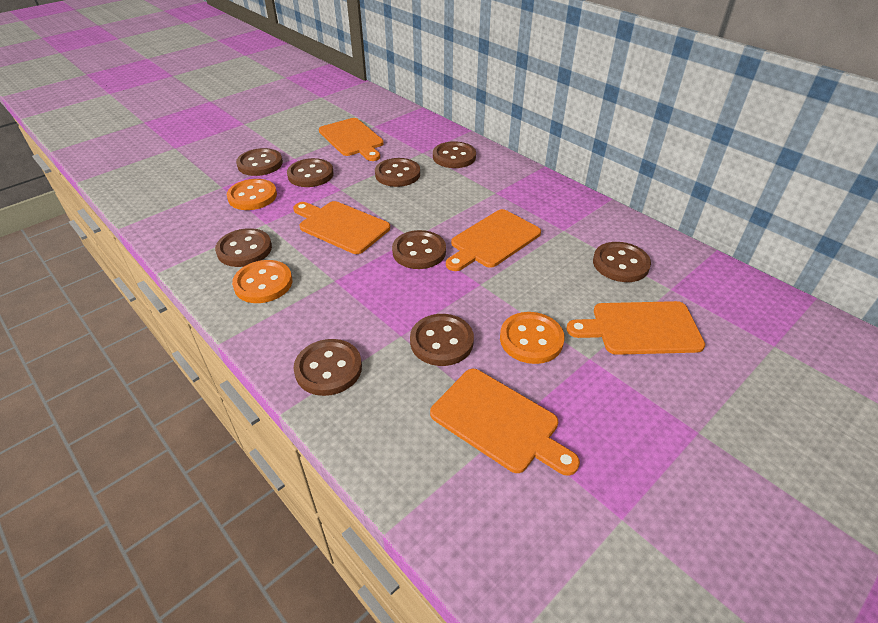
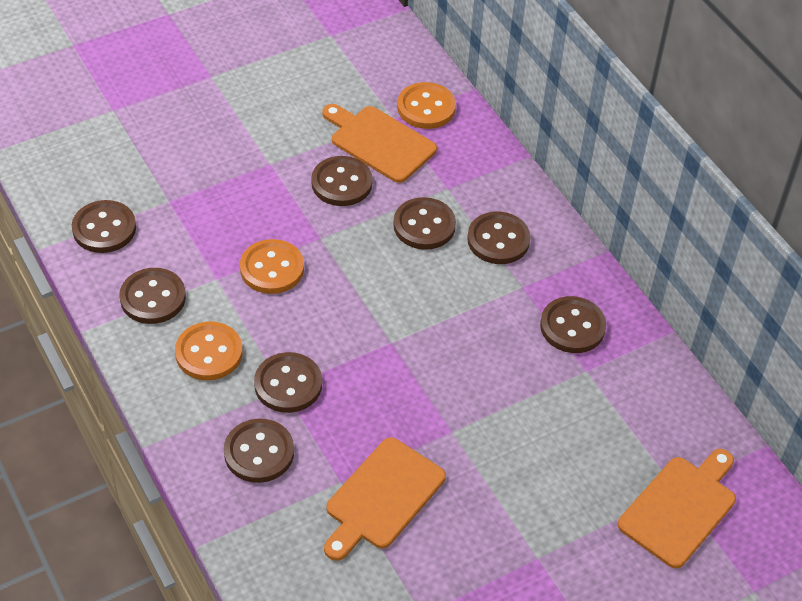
brown button: 9 -> 8
orange cutting board: 5 -> 3

